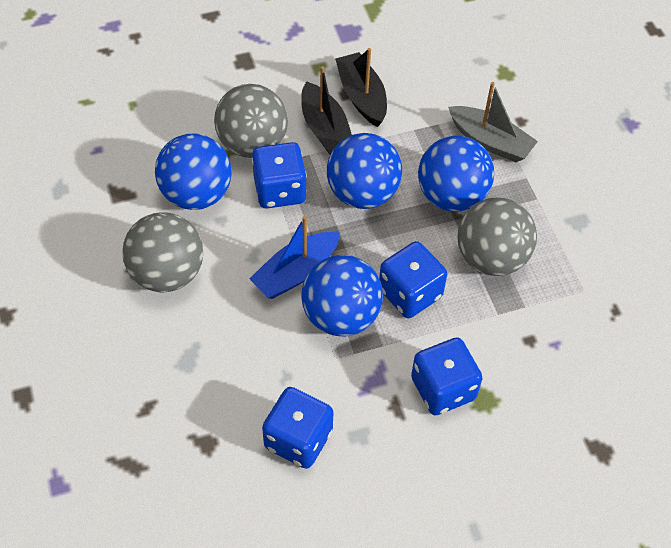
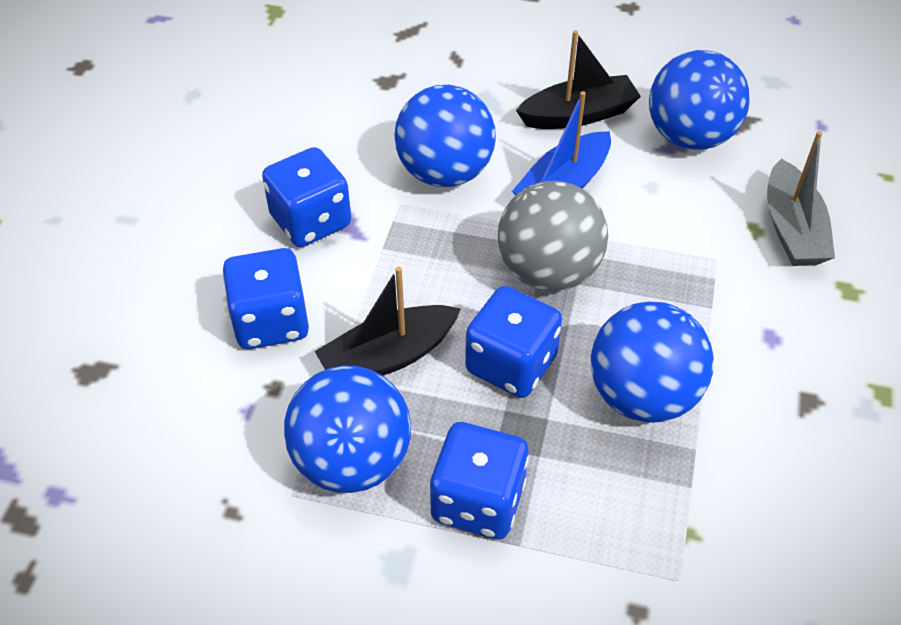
grey ball: 3 -> 1

